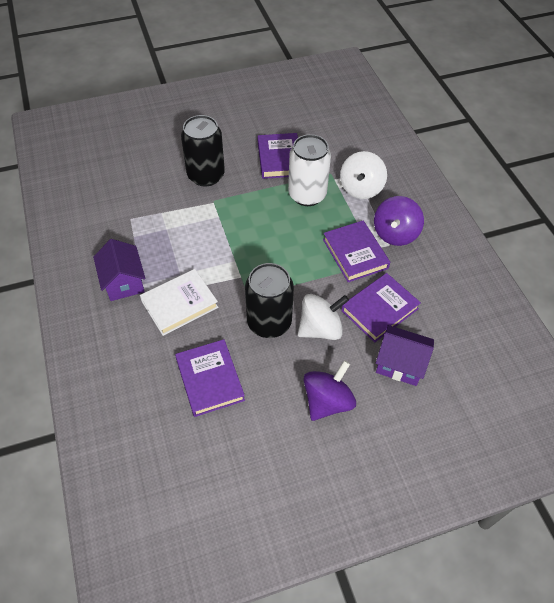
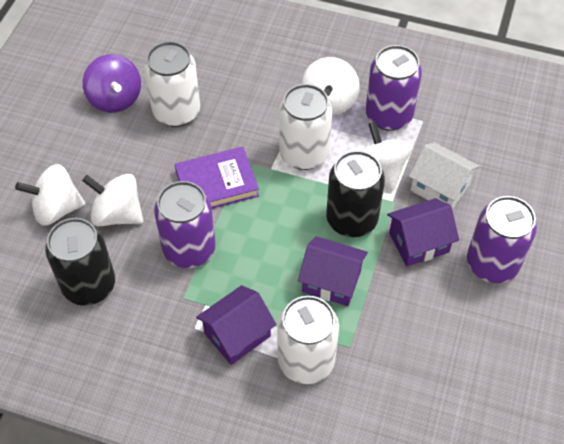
purple book: 4 -> 1
purple can: 0 -> 3
purple house: 2 -> 3
purple spinning top: 2 -> 1
white book: 1 -> 0
white can: 1 -> 3
white house: 0 -> 1
white spinning top: 2 -> 4

